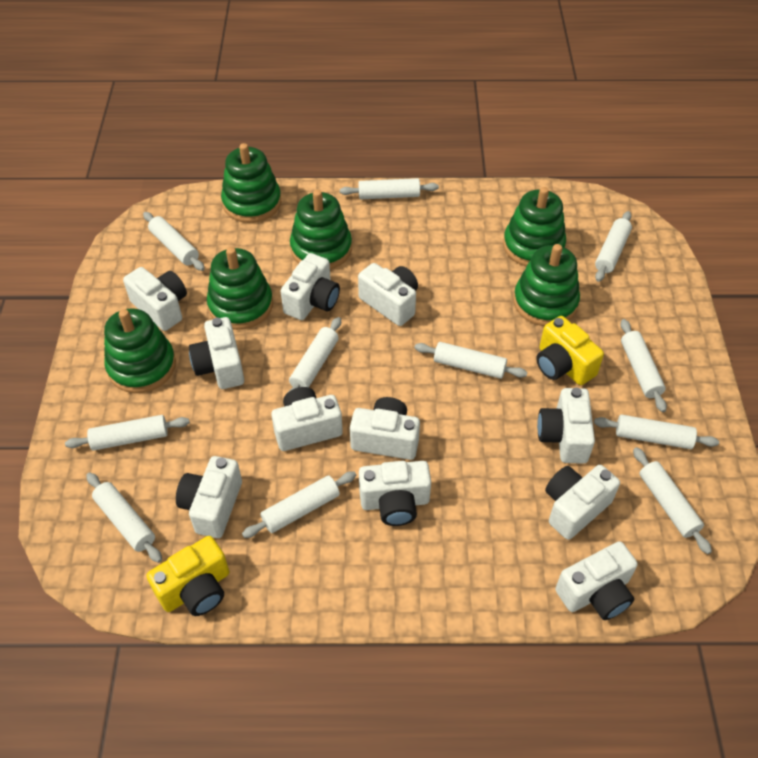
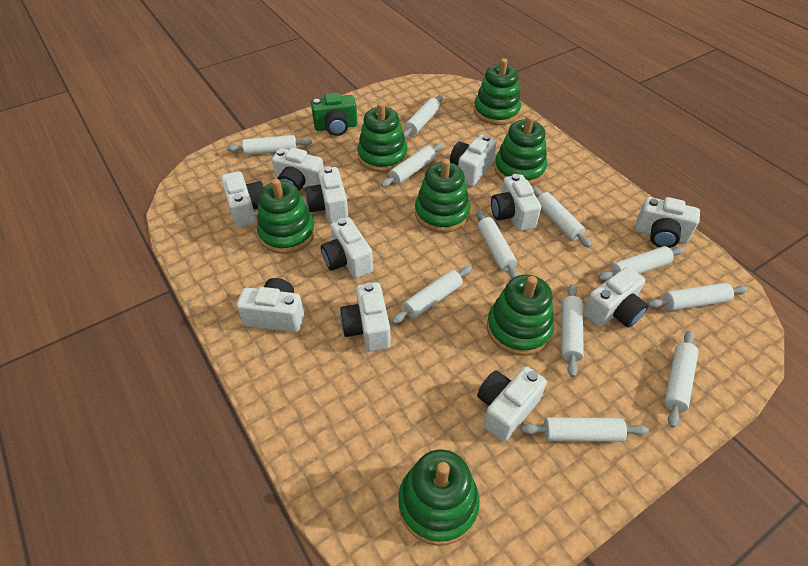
green camera: 0 -> 1
green stacking toy: 6 -> 7
yellow camera: 2 -> 0

